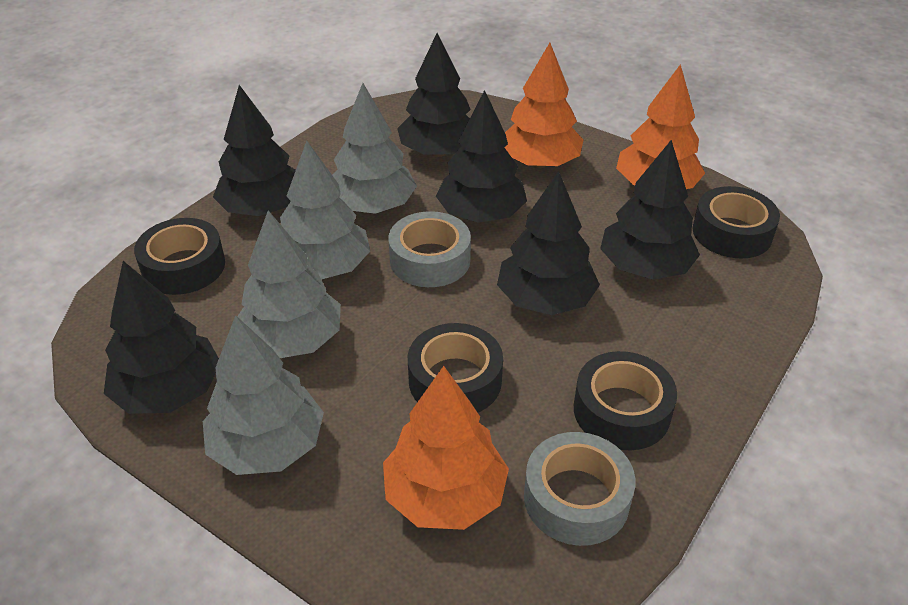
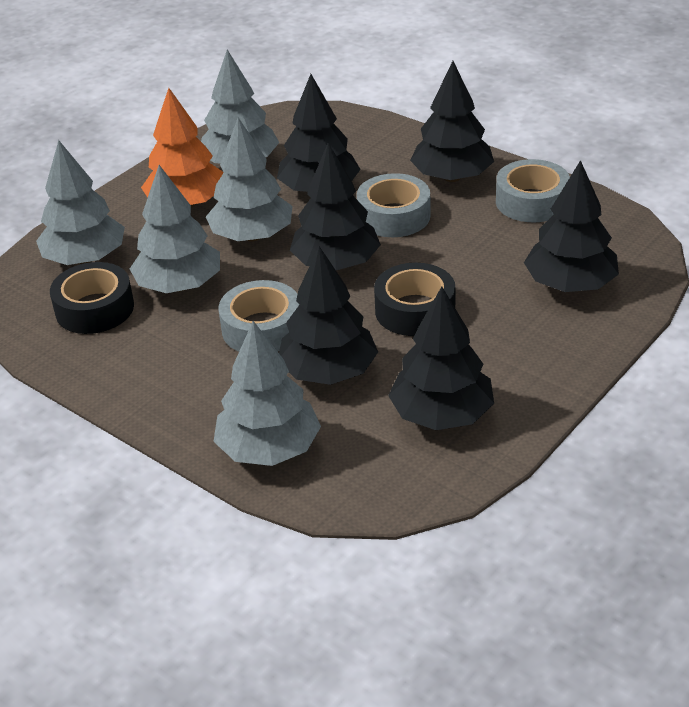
black tape: 4 -> 2
grey tape: 2 -> 3
grey tree: 4 -> 5
orange tree: 3 -> 1

